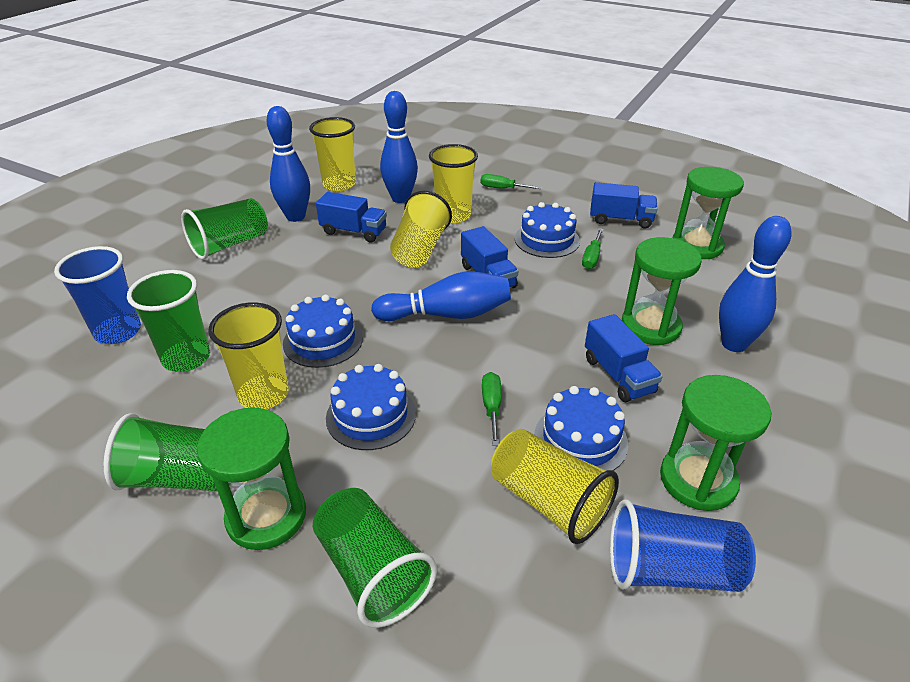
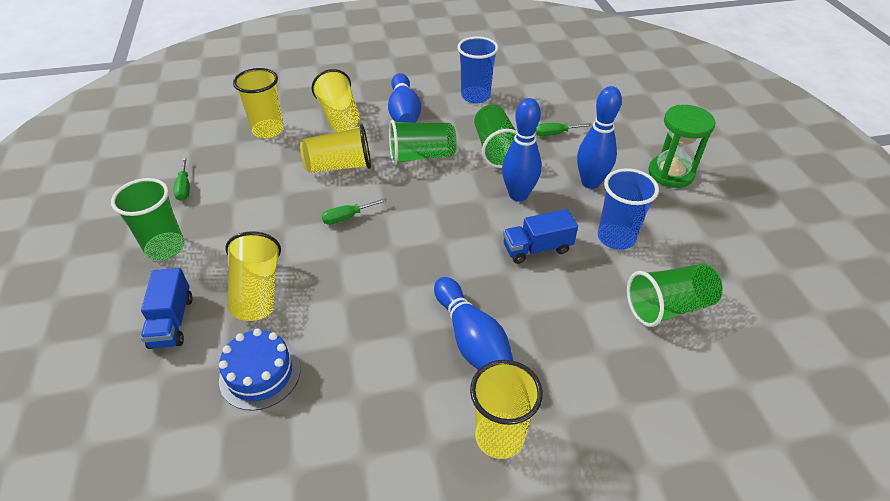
blue cake: 4 -> 1
blue truck: 4 -> 2
green hourglass: 4 -> 1

